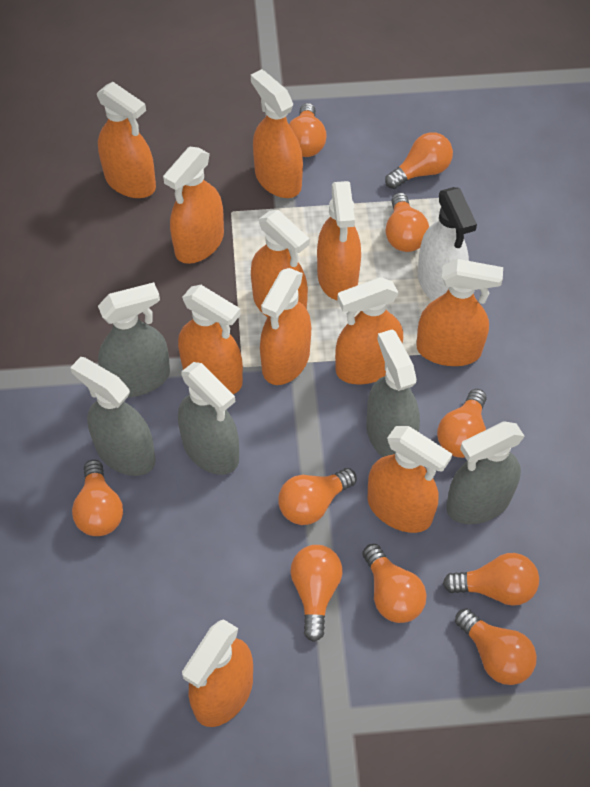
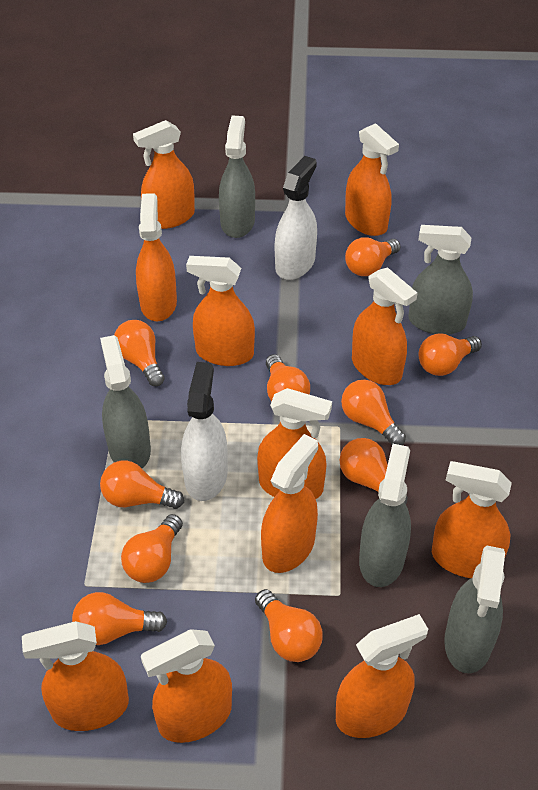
white spray bottle: 1 -> 2

